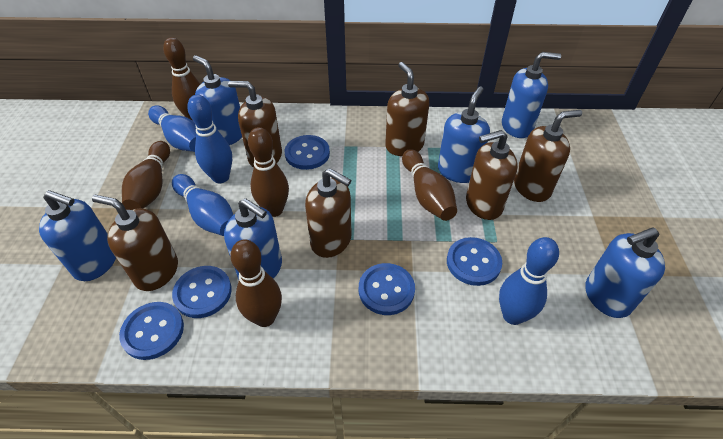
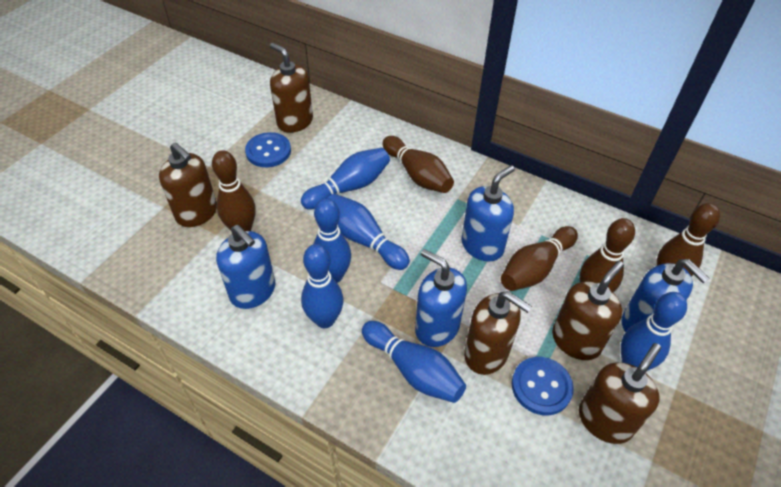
blue bowling pin: 4 -> 6
blue button: 5 -> 2
blue soap dispenser: 6 -> 4
brown soap dispenser: 6 -> 5

